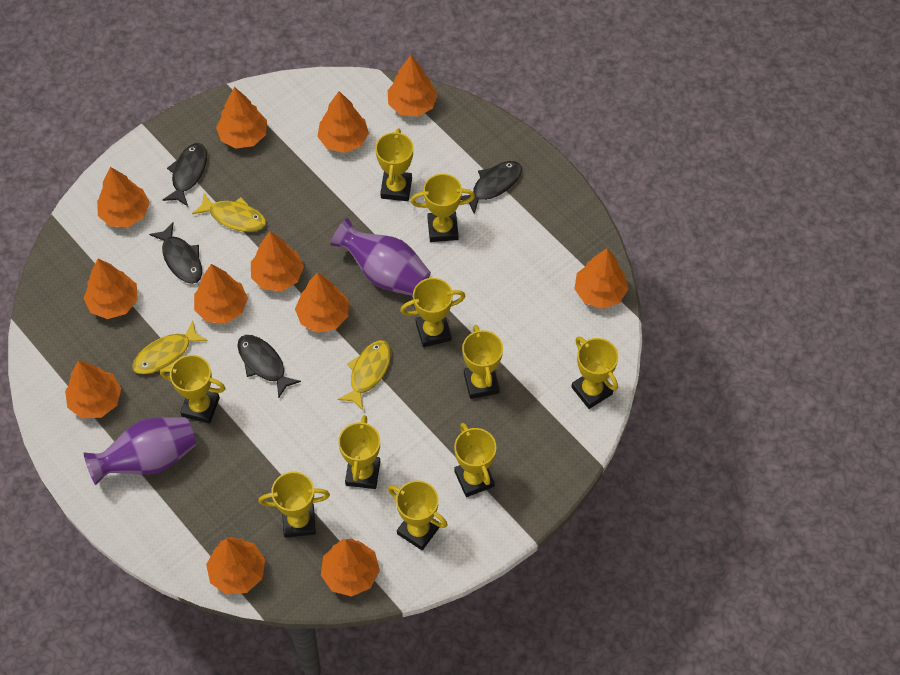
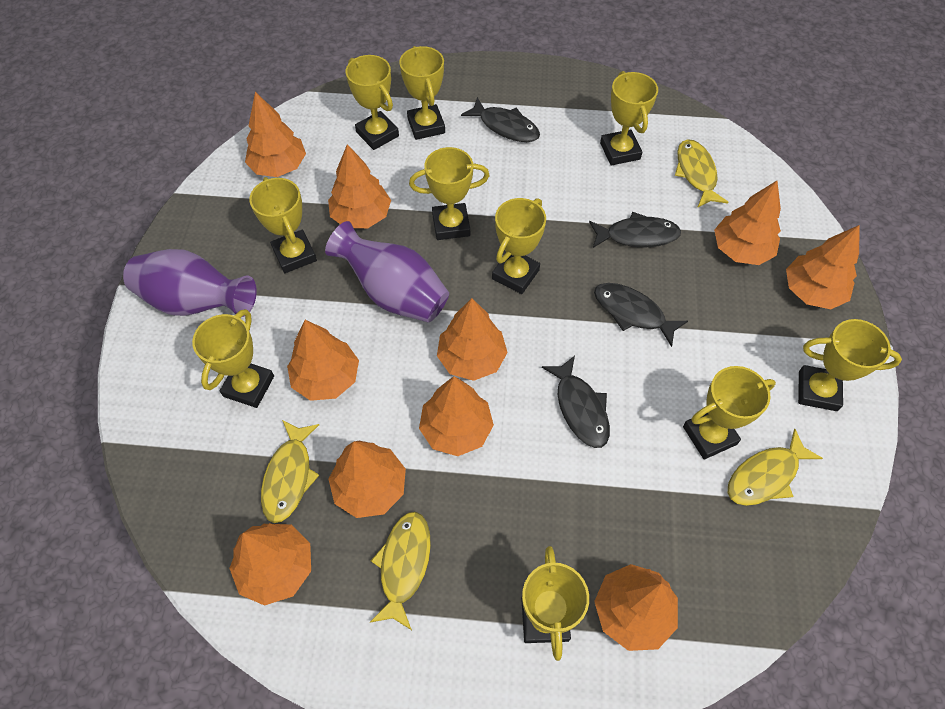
orange tree: 12 -> 10
yellow fish: 3 -> 4

